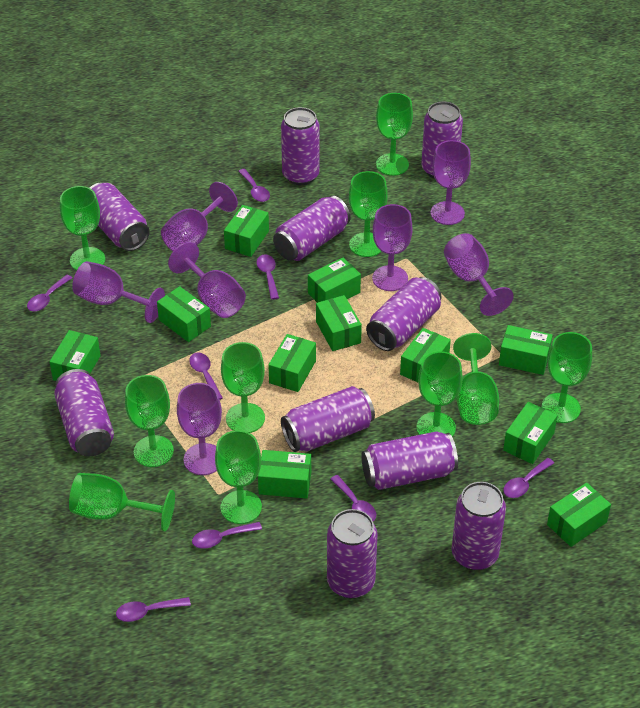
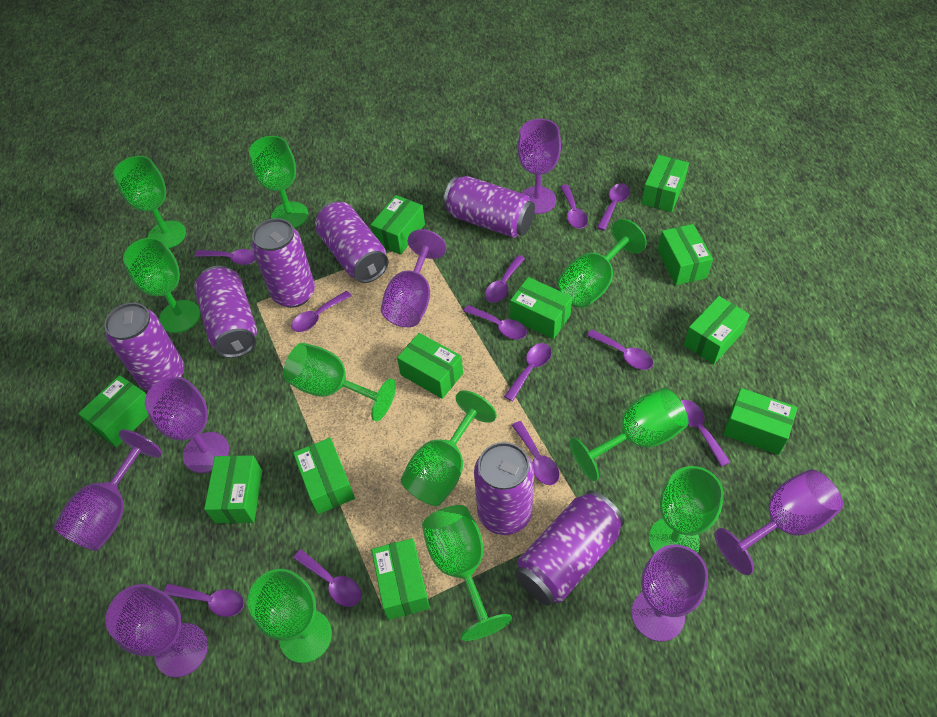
purple can: 10 -> 7
purple spoon: 8 -> 12

